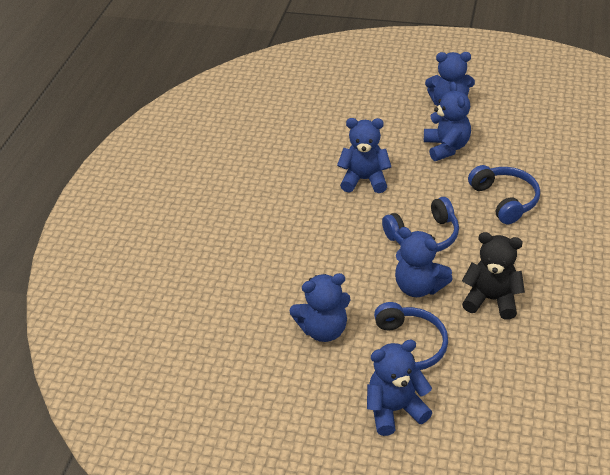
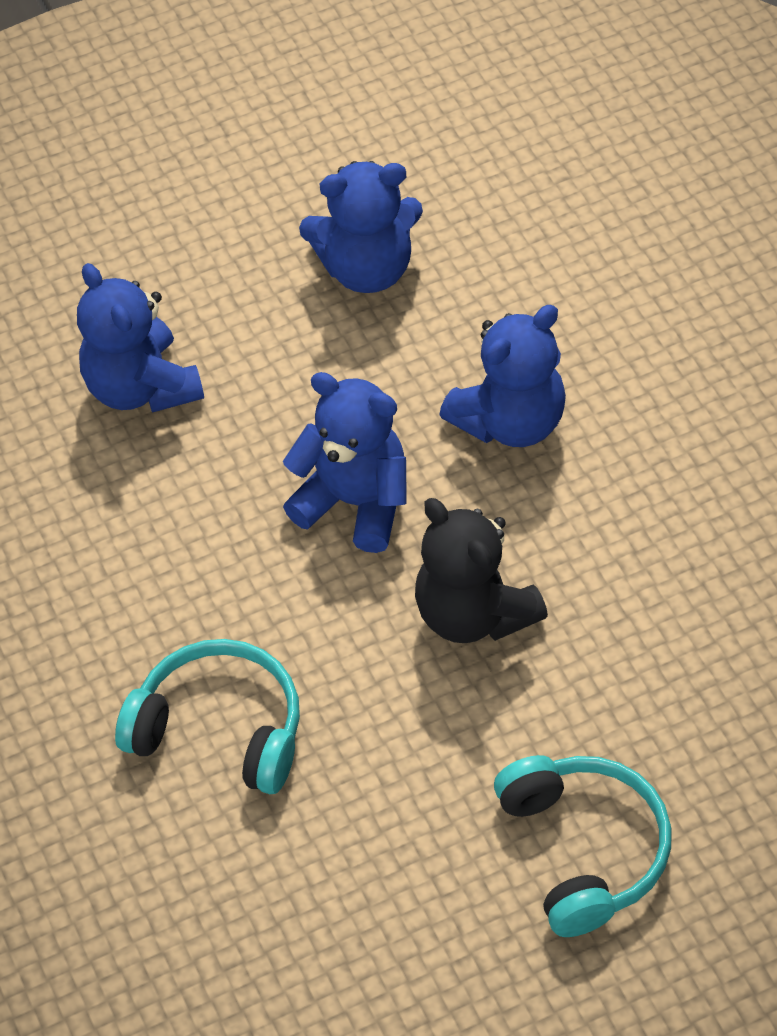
blue headphones: 3 -> 0
blue teddy bear: 6 -> 4
turquoise headphones: 0 -> 2

